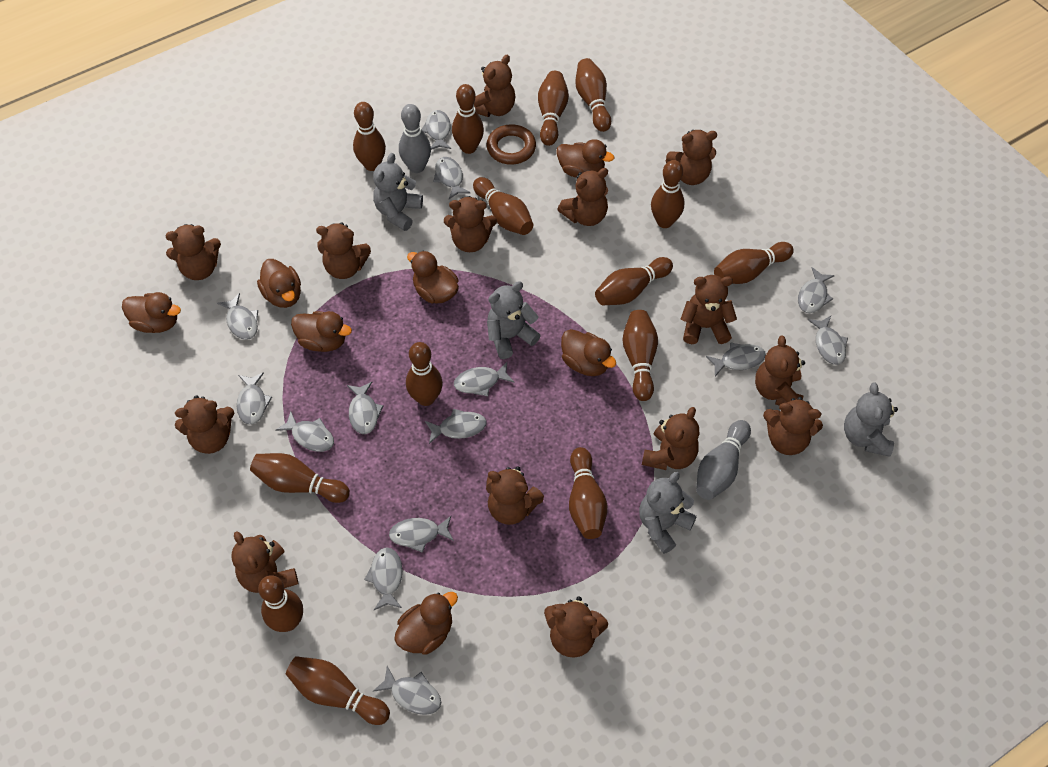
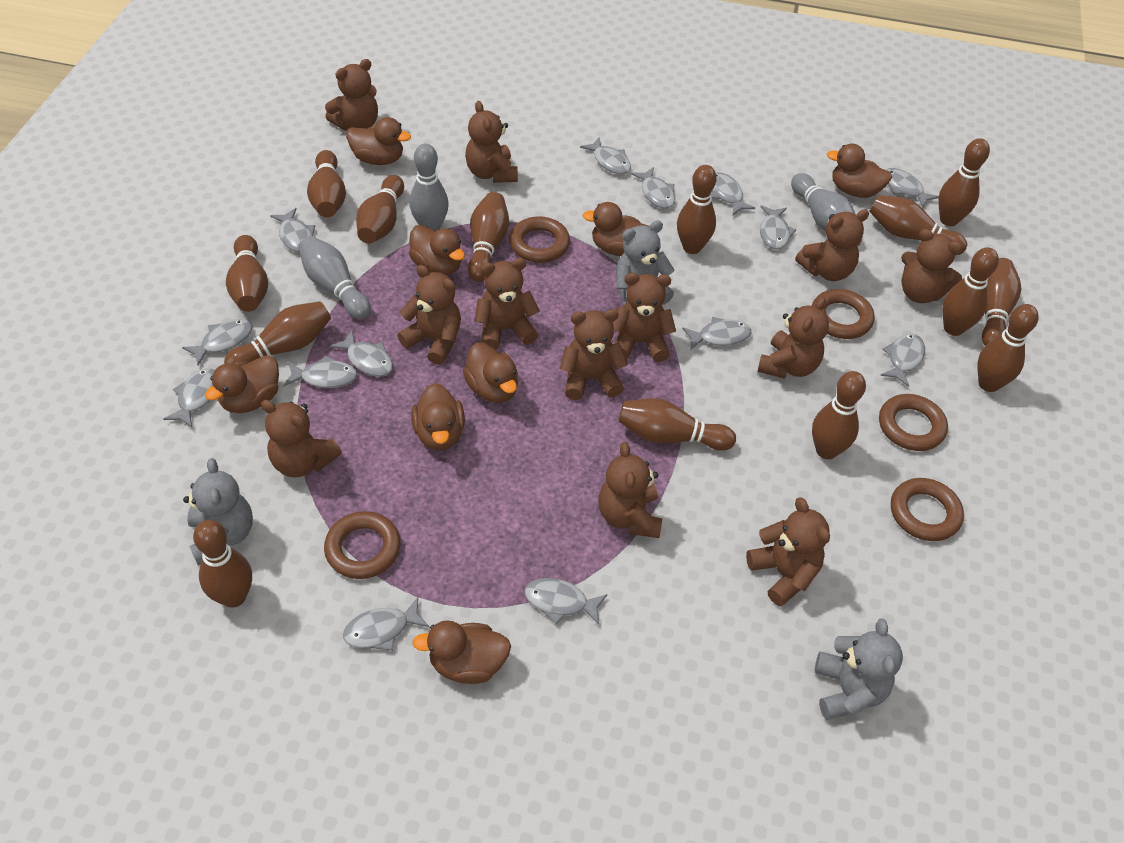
brown duck: 7 -> 8
brown ring: 1 -> 5
brown teddy bear: 14 -> 12
grey bowling pin: 2 -> 3
grey teddy bear: 4 -> 3

